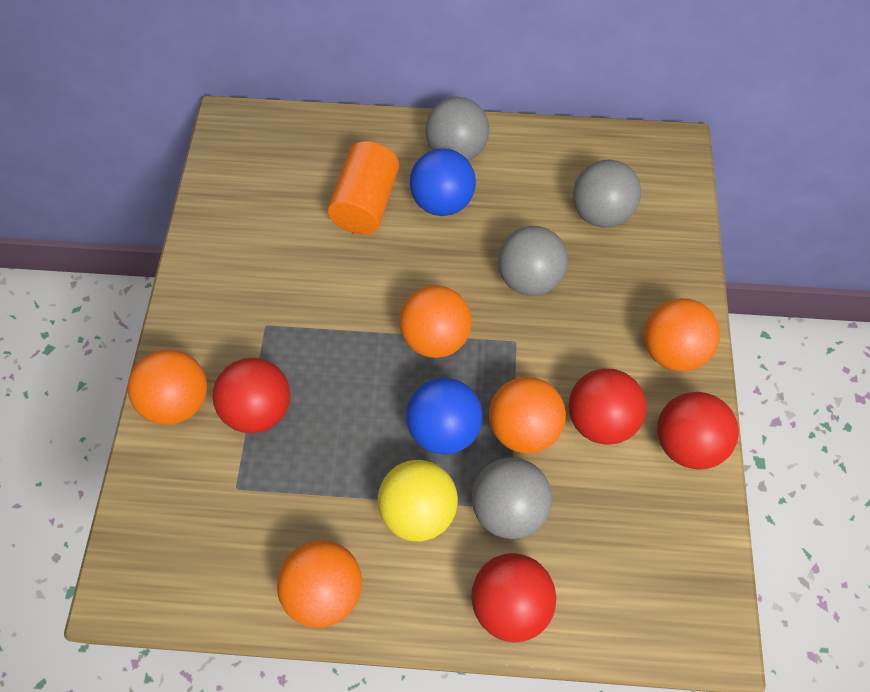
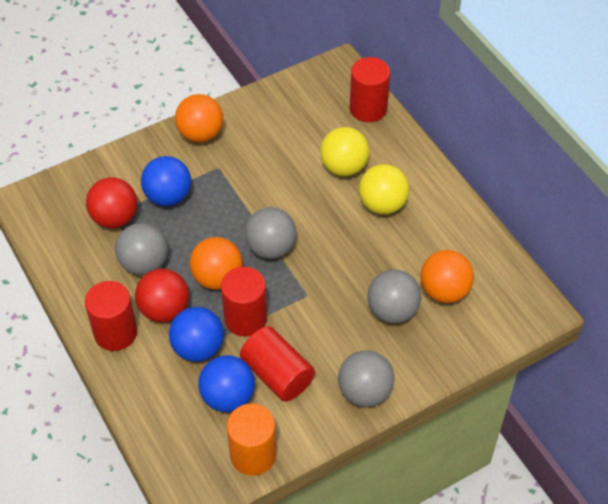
blue ball: 2 -> 3
orange ball: 5 -> 3
red ball: 4 -> 2
red cylinder: 0 -> 4
yellow ball: 1 -> 2

